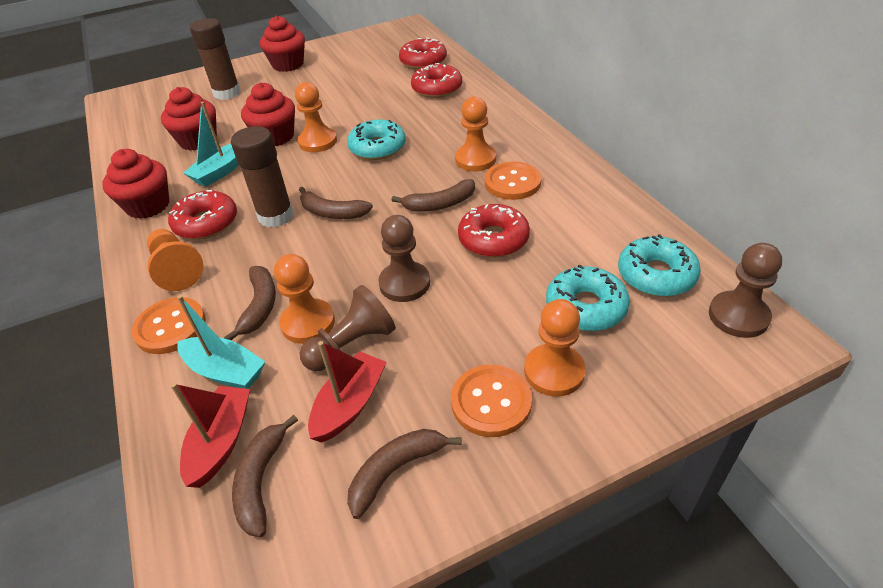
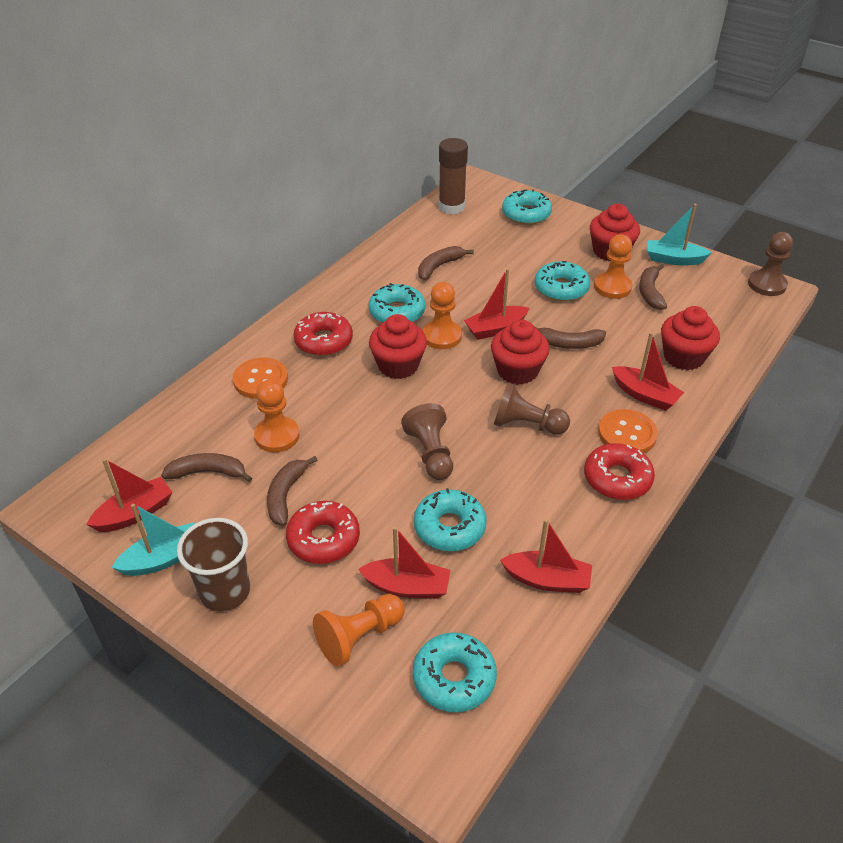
brown cup: 0 -> 1
brown glue stick: 2 -> 1
orange button: 3 -> 2
orange pawn: 5 -> 4
red boat: 2 -> 5
red donut: 4 -> 3
turquoise donut: 3 -> 5

